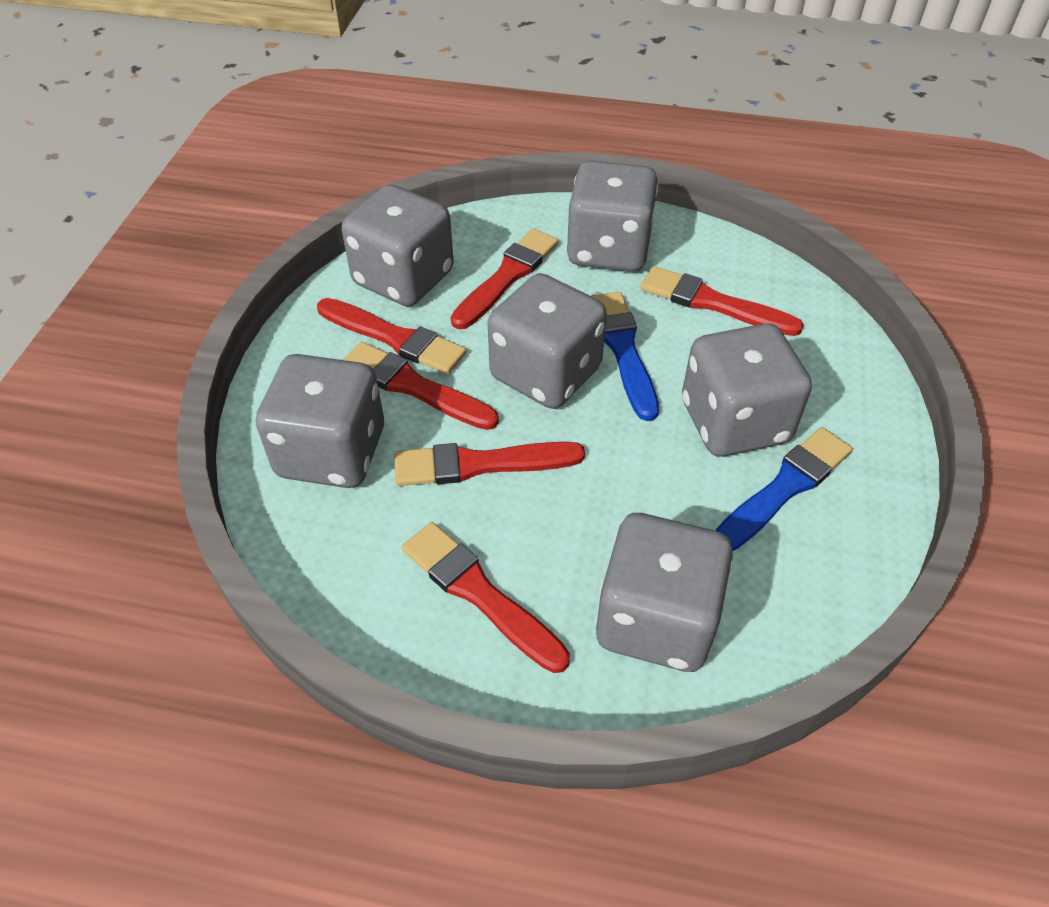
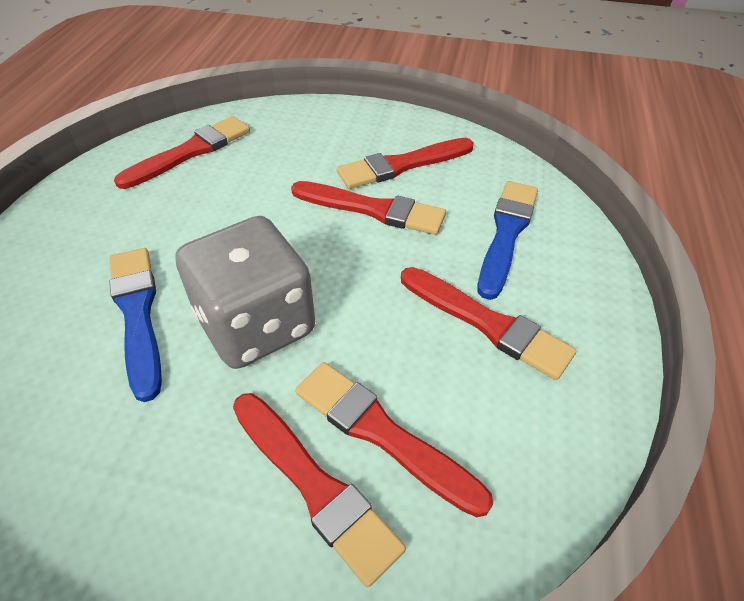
grey dice: 6 -> 1

